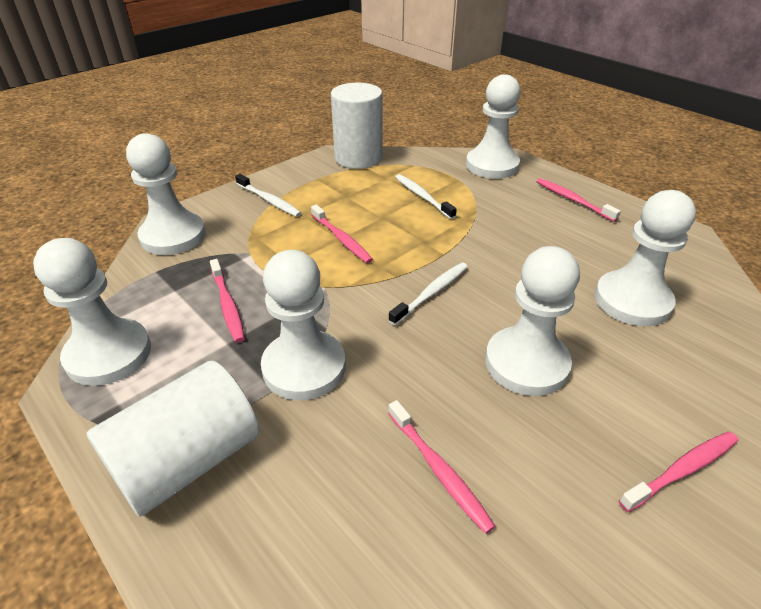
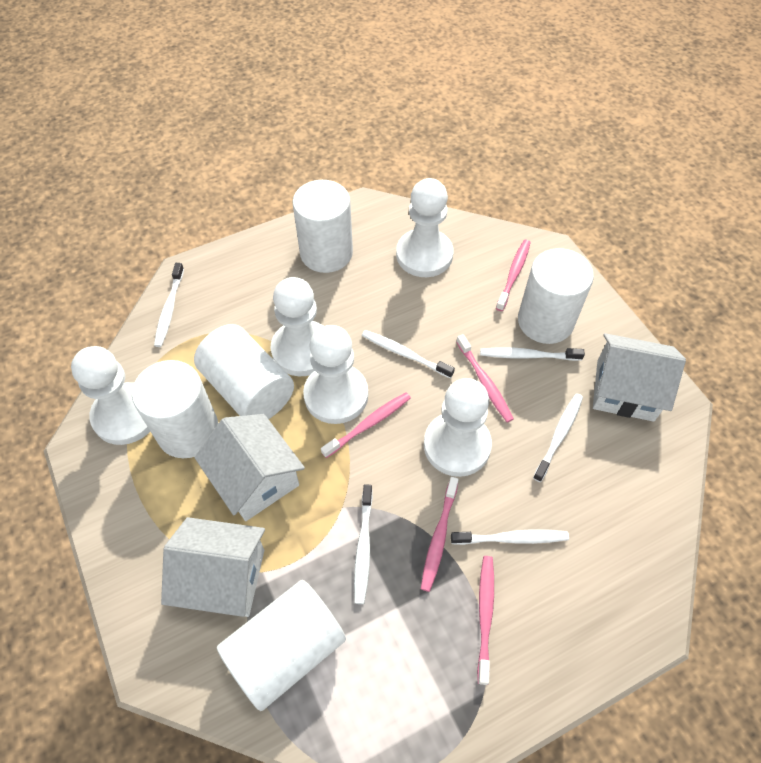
white cylinder: 2 -> 5
white house: 0 -> 3
white pawn: 6 -> 5
white toothbrush: 3 -> 6

